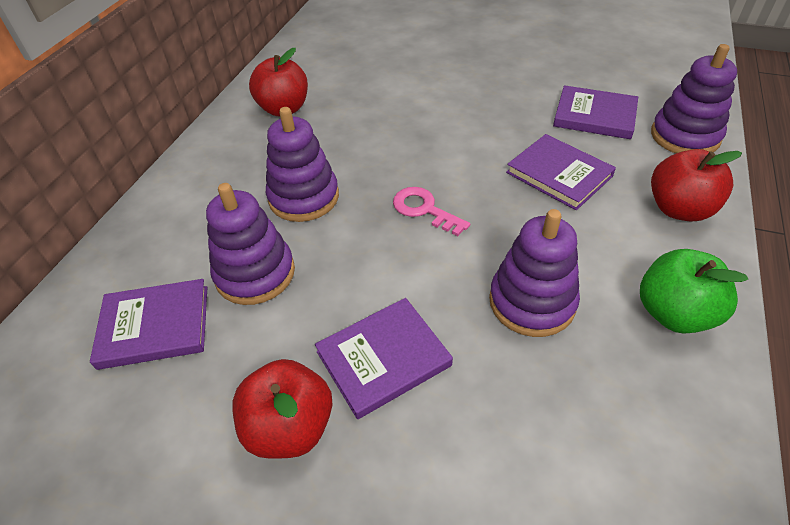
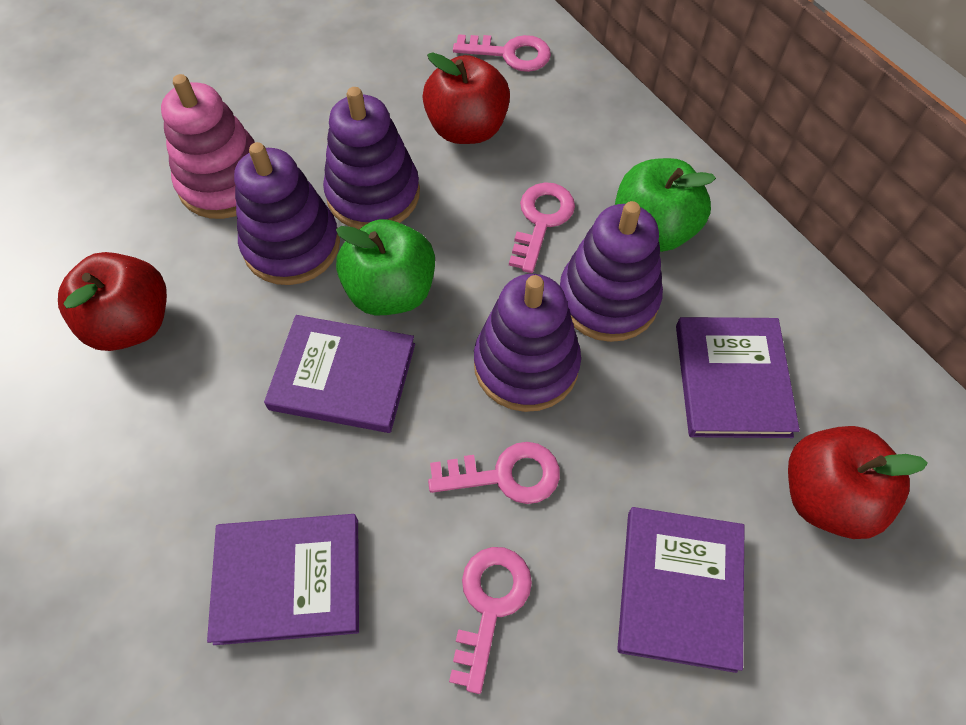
green apple: 1 -> 2
pink key: 1 -> 4
pink stacking toy: 0 -> 1

